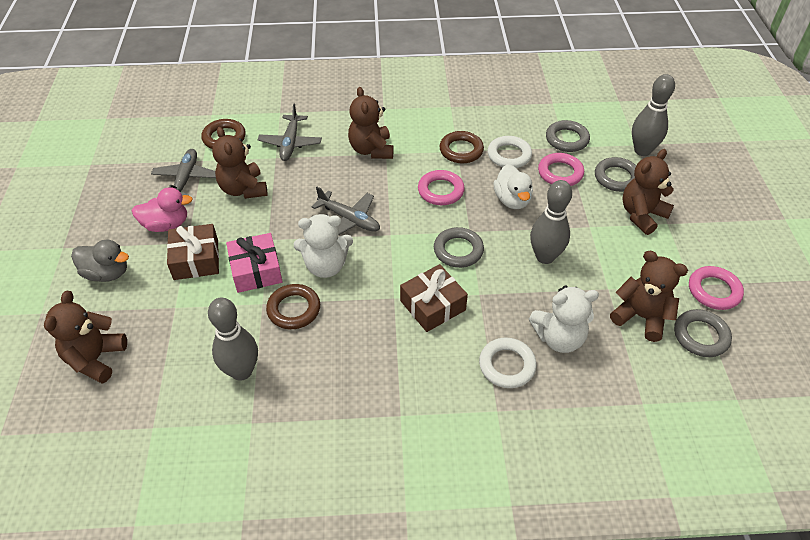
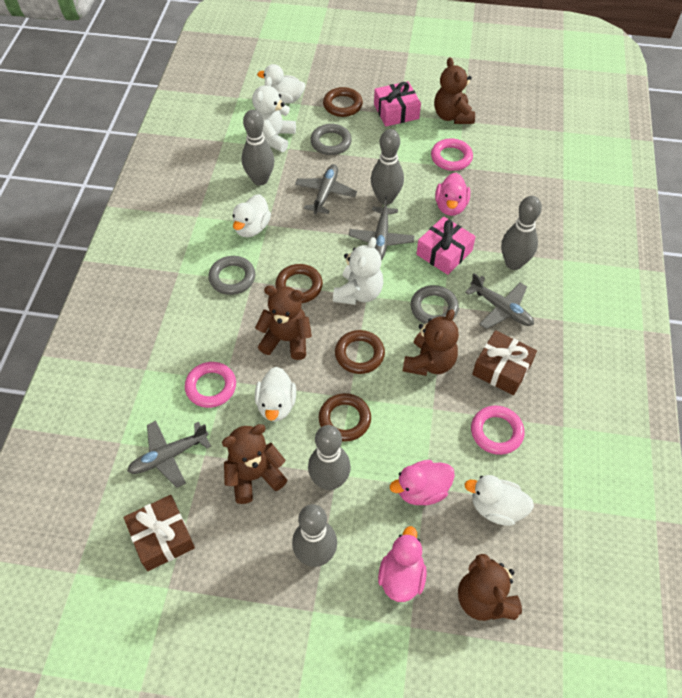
brown ring: 3 -> 4
grey bowling pin: 3 -> 5
grey duck: 1 -> 0
grey plane: 3 -> 4
grey ring: 4 -> 3
pink duck: 1 -> 3
pink gift: 1 -> 2
white duck: 1 -> 4
white ring: 2 -> 0

